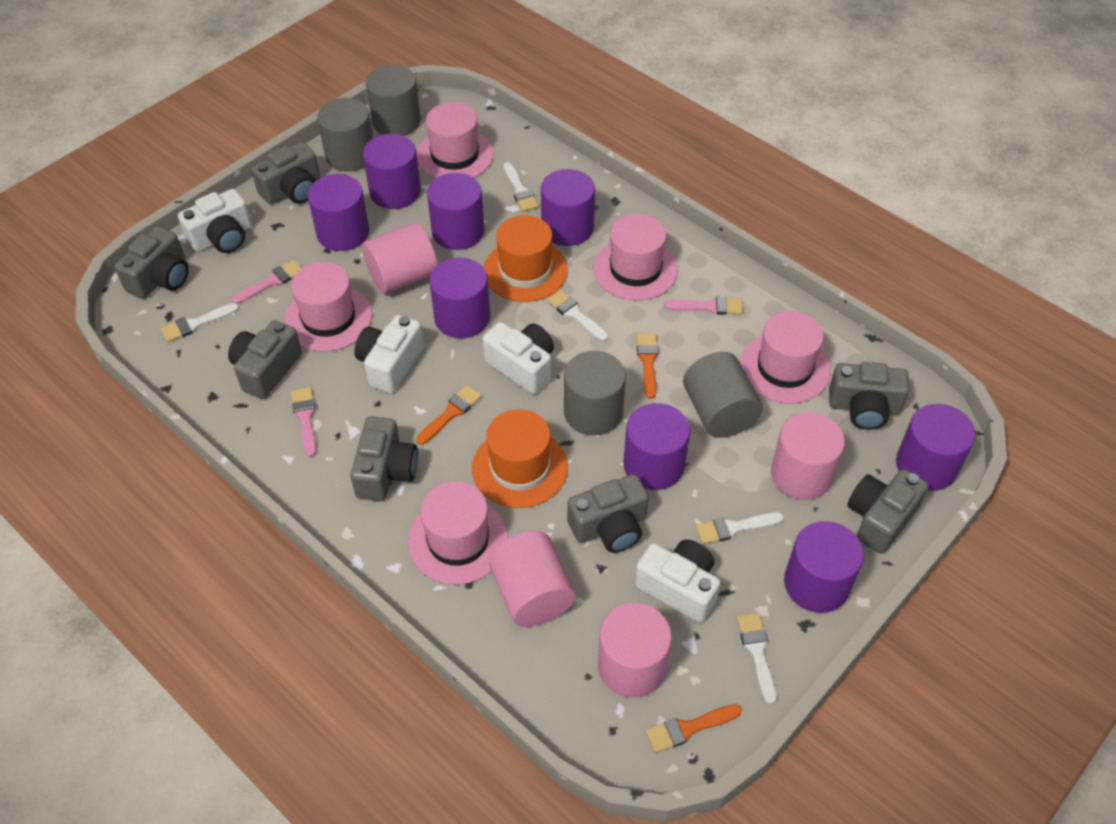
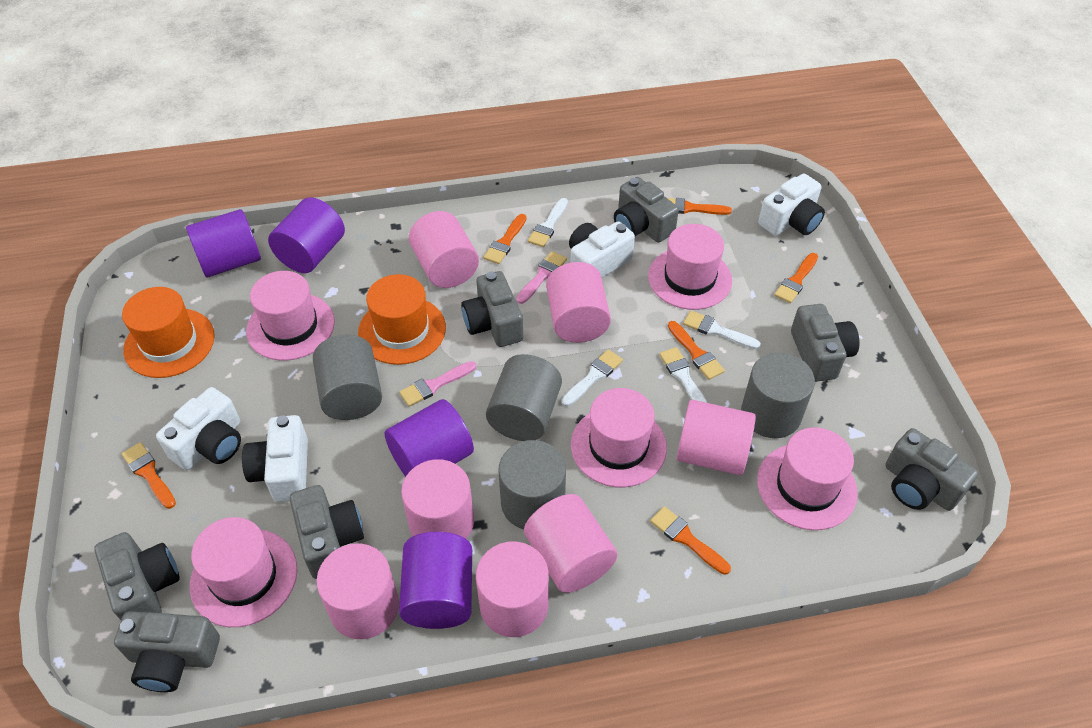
orange brush: 3 -> 6
pink brush: 3 -> 2
pink cylinder: 4 -> 7
purple cylinder: 8 -> 4
white brush: 5 -> 4

